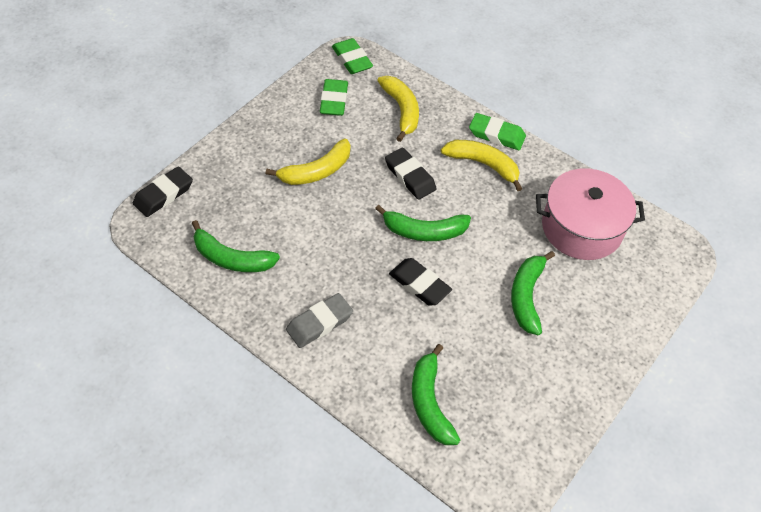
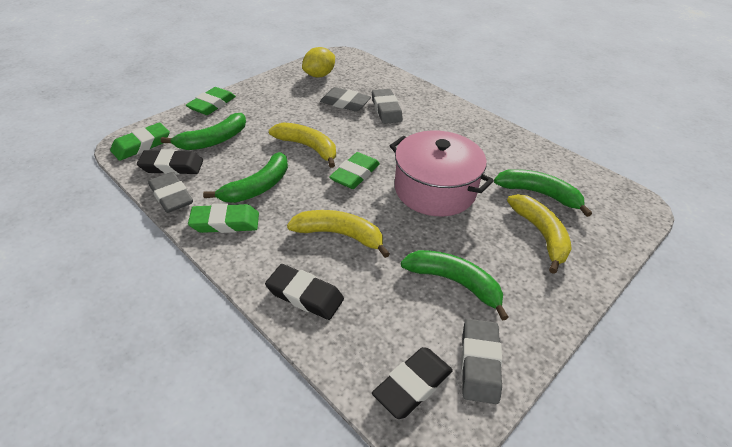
green eraser: 3 -> 4
grey eraser: 1 -> 4
yellow lemon: 0 -> 1

